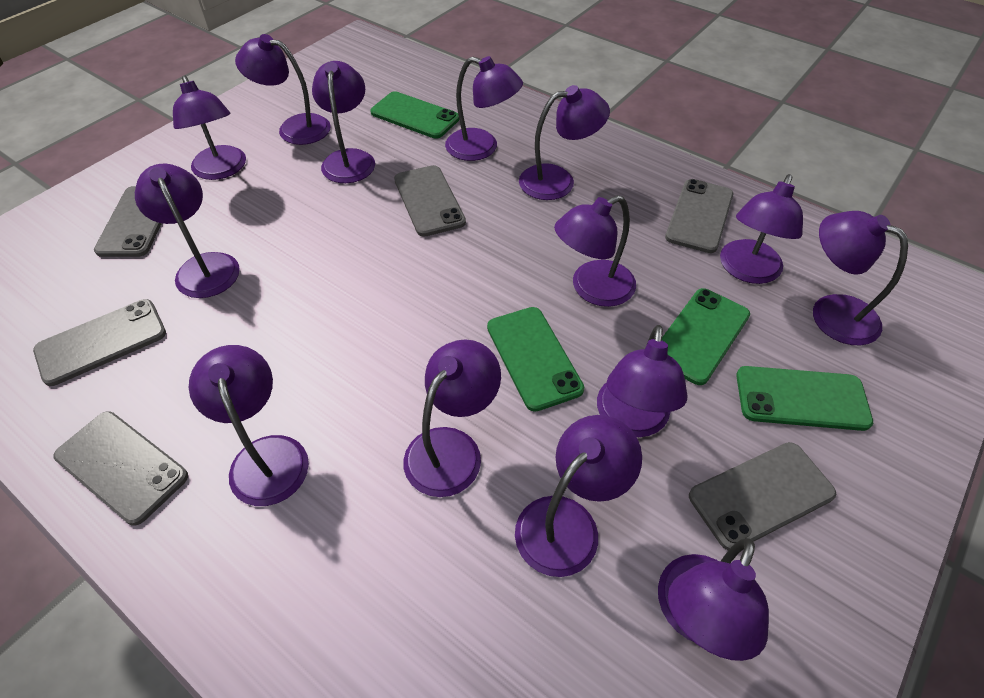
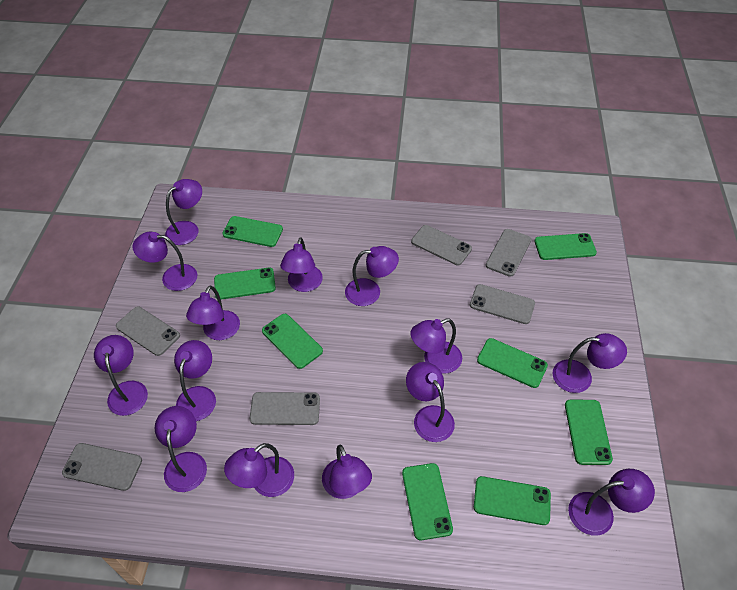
green phone: 4 -> 8

